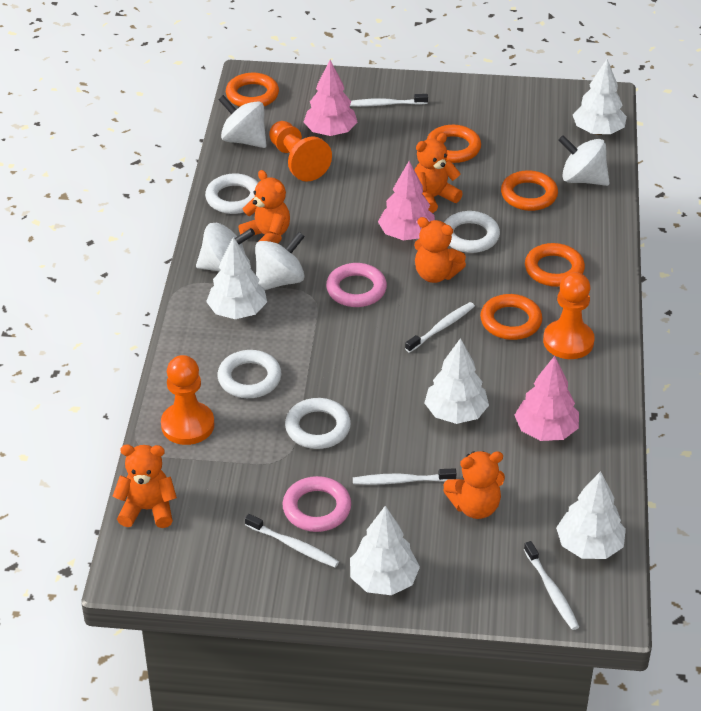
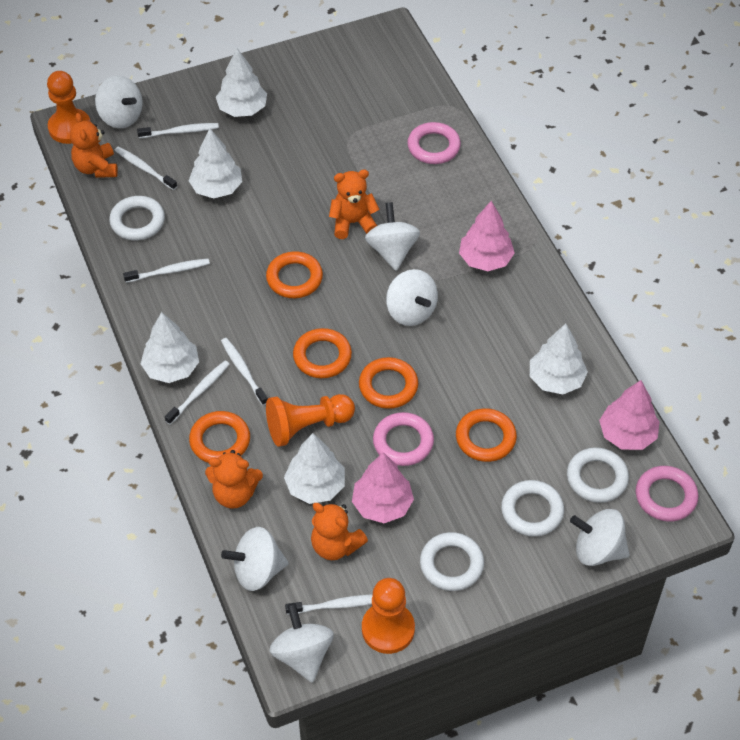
orange teddy bear: 5 -> 4
pink ring: 2 -> 3
white spinning top: 4 -> 6
white toothbrush: 5 -> 6

